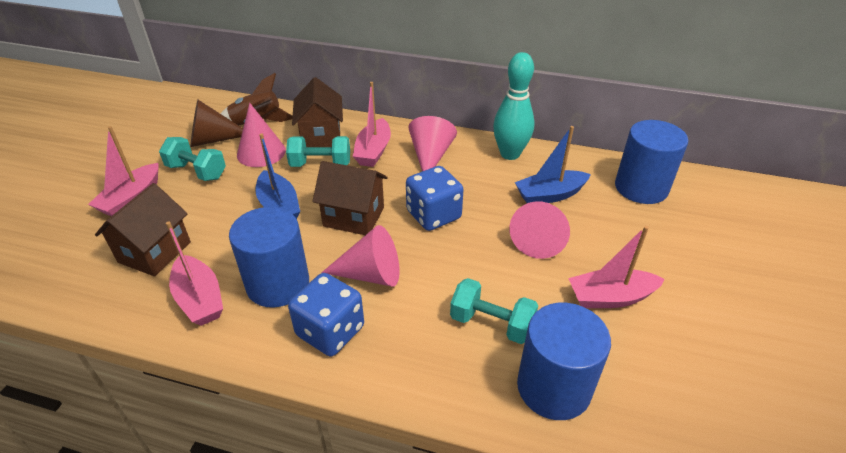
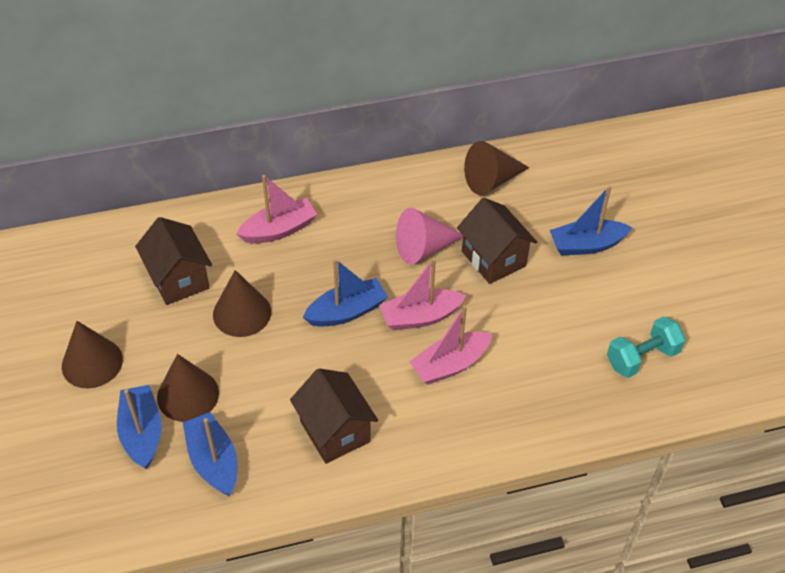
blue boat: 2 -> 4
blue cylinder: 3 -> 0
blue dice: 2 -> 0
brown cone: 1 -> 4
brown rocket: 1 -> 0
pink boat: 4 -> 3
pink cone: 4 -> 1
turquoise bowling pin: 1 -> 0
turquoise dumbbell: 3 -> 1

